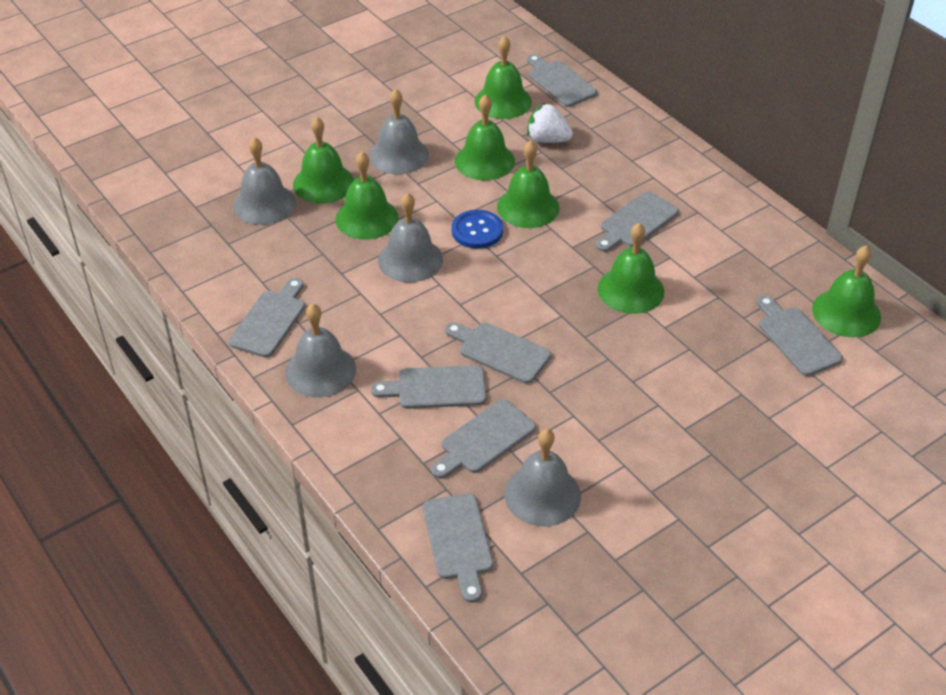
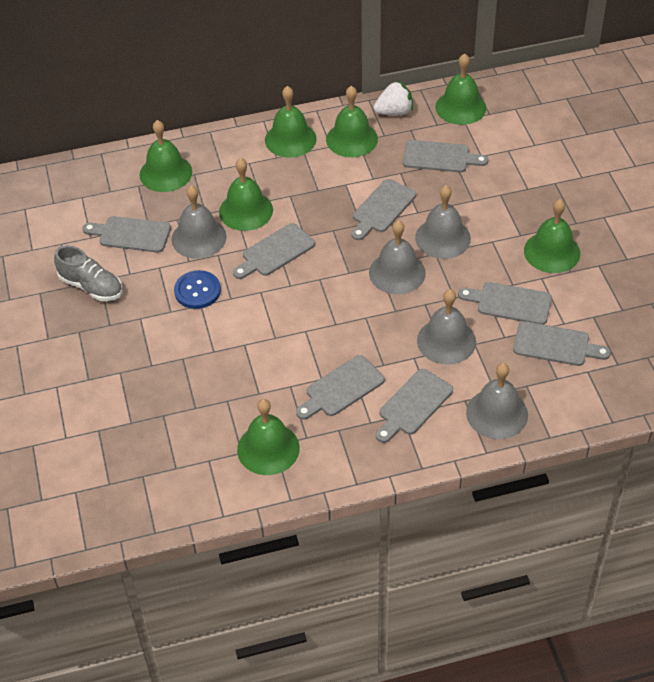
grey shoe: 0 -> 1

